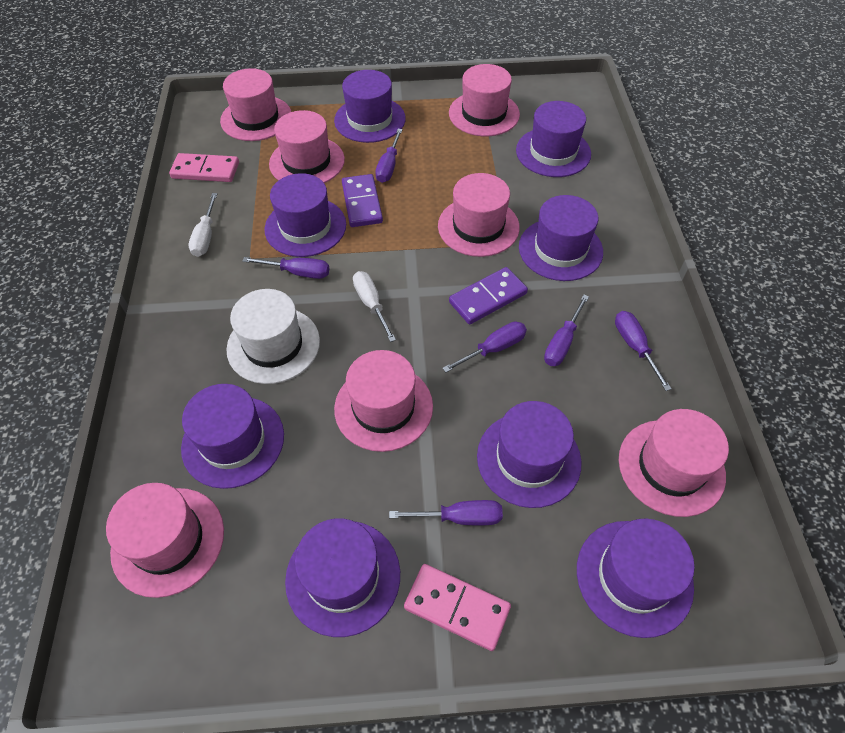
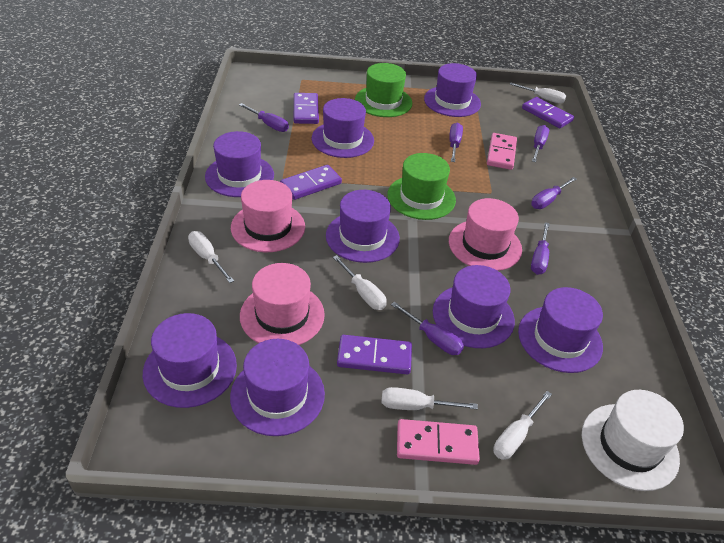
green hat: 0 -> 2
pink hat: 7 -> 3
purple domino: 2 -> 4
white screwdriver: 2 -> 5

